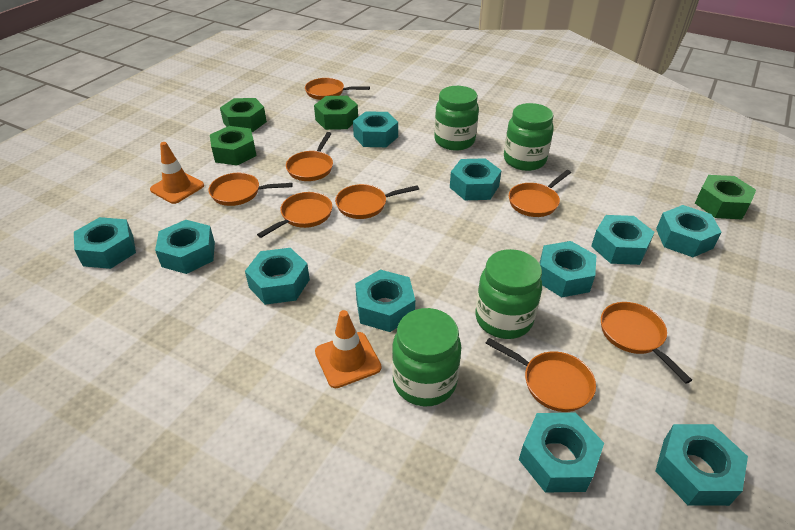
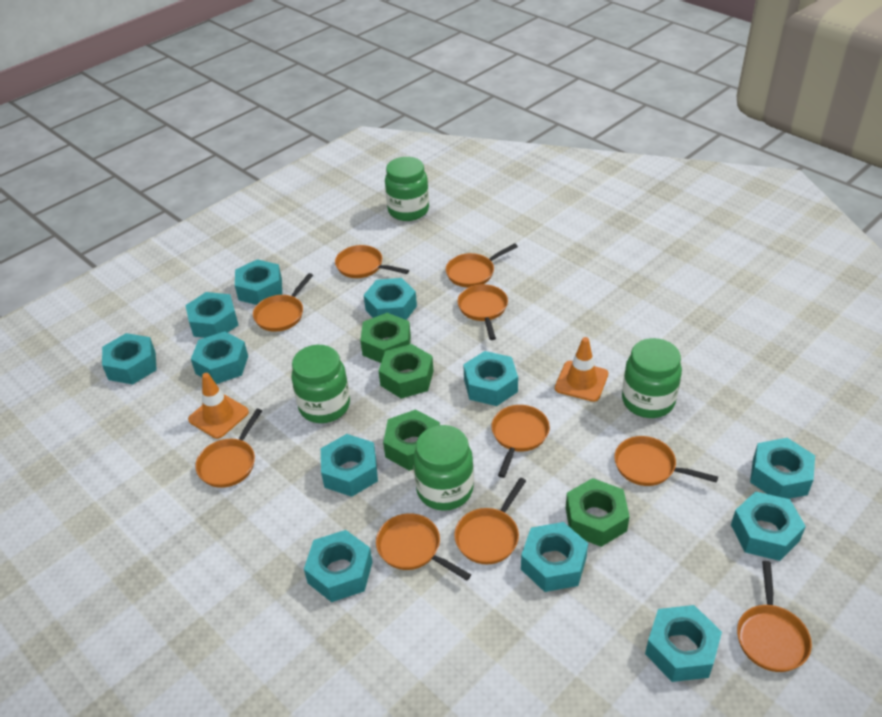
orange pan: 8 -> 10
turquoise nut: 11 -> 12

